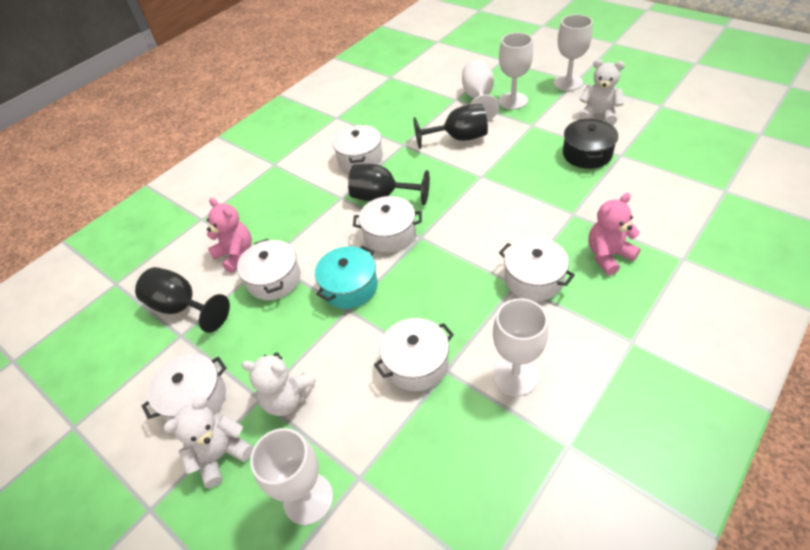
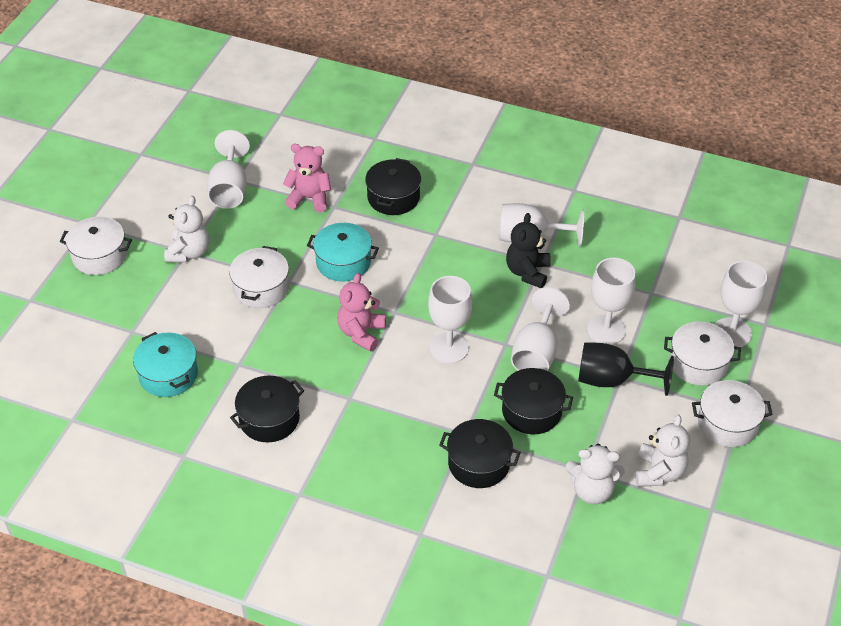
black goblet: 3 -> 1
black pot: 1 -> 4
black teddy bear: 0 -> 1
turquoise pot: 1 -> 2
white goblet: 5 -> 6
white pot: 6 -> 4

